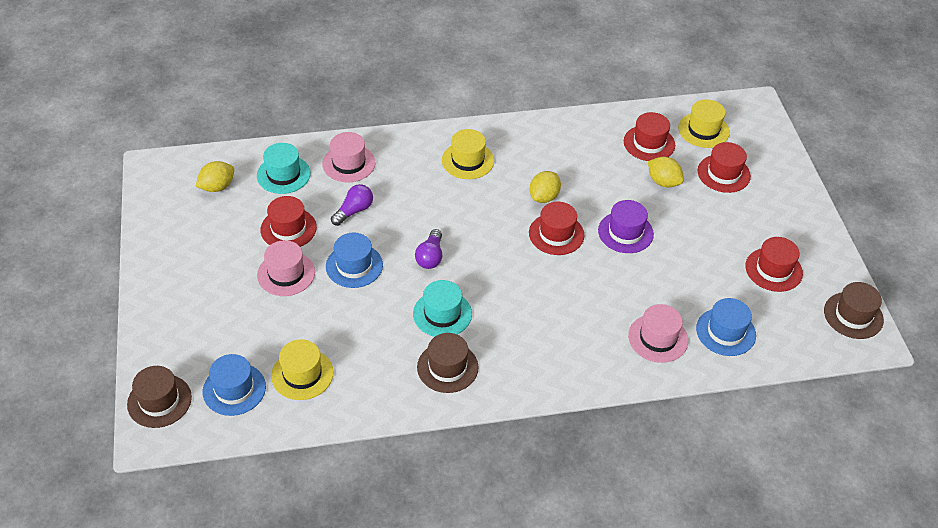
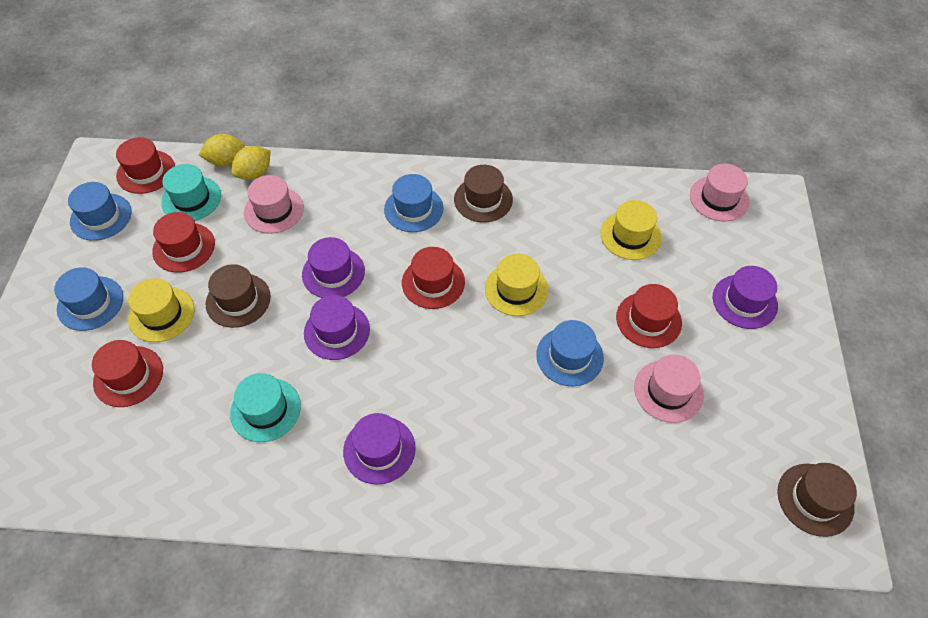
blue hat: 3 -> 4
purple hat: 1 -> 4
purple light bulb: 2 -> 0
yellow lemon: 3 -> 2

